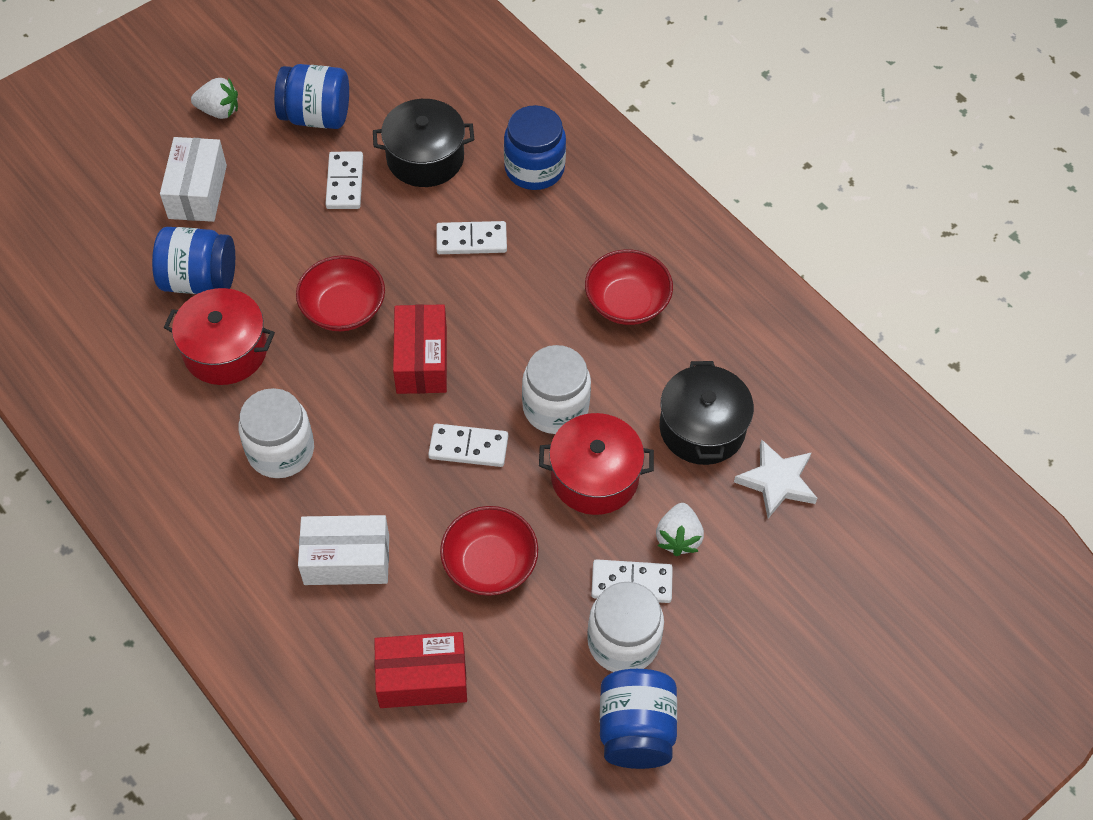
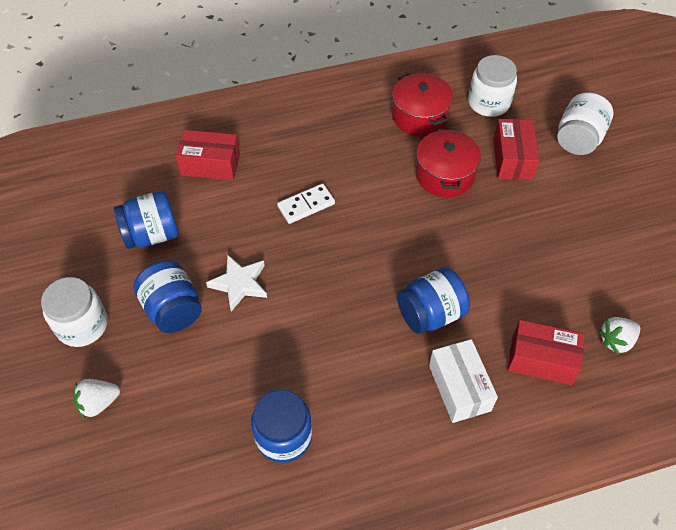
black pot: 2 -> 0
red bowl: 3 -> 0
red box: 2 -> 3
white box: 2 -> 1
white domino: 4 -> 1

